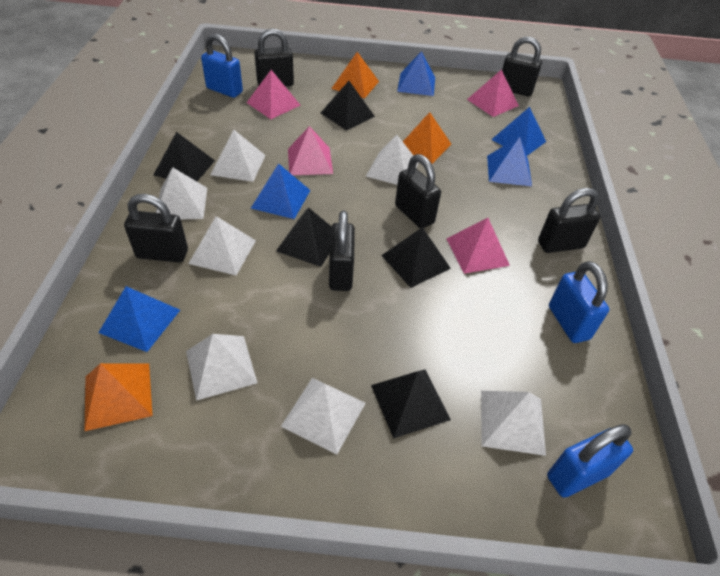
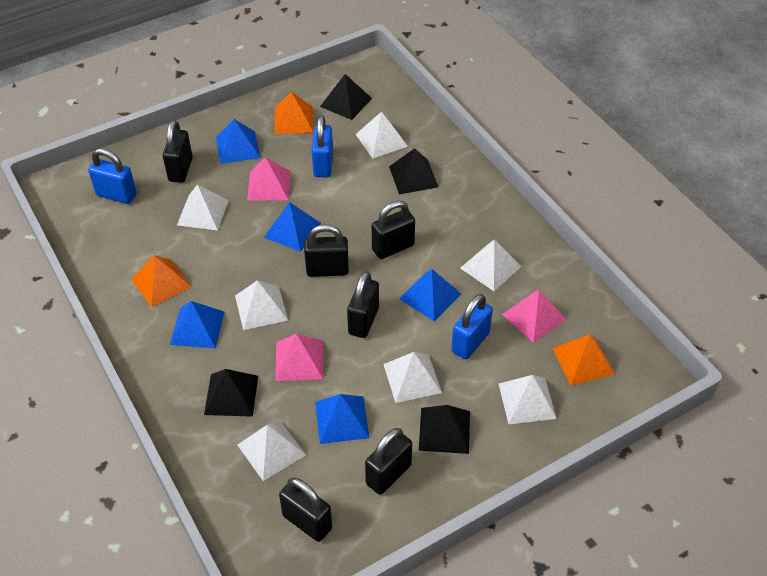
black pyramid: 5 -> 4
pink pyramid: 4 -> 3

